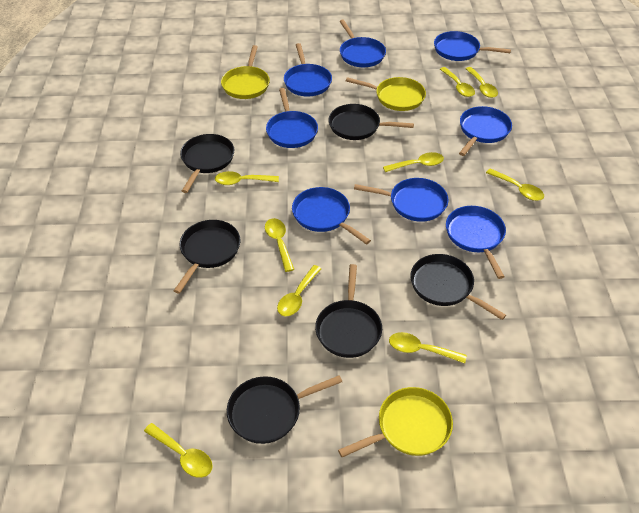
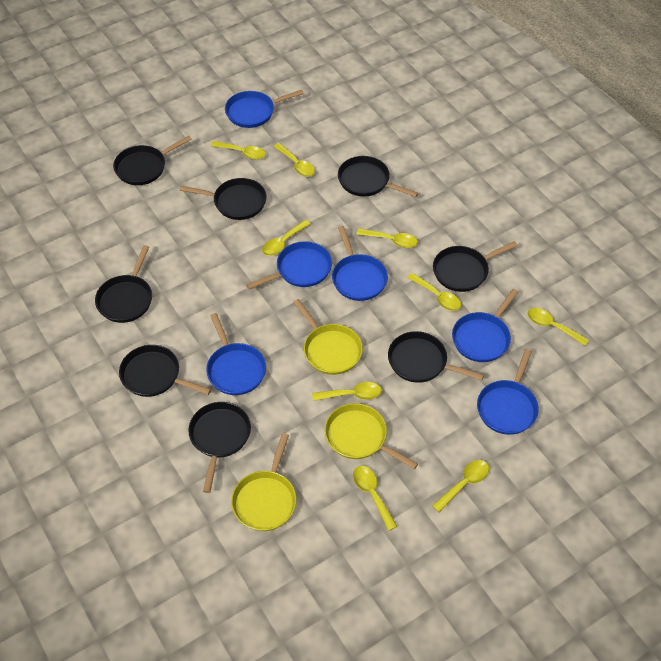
black pan: 6 -> 8
blue pan: 8 -> 6

